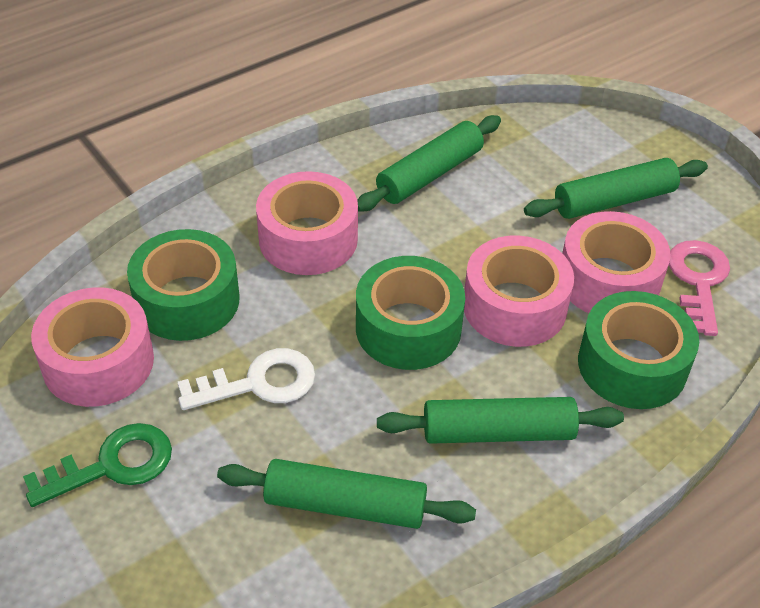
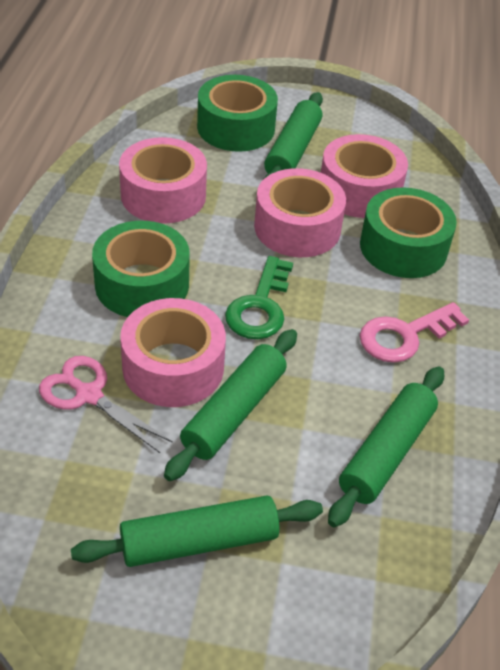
pink scissors: 0 -> 1
white key: 1 -> 0

